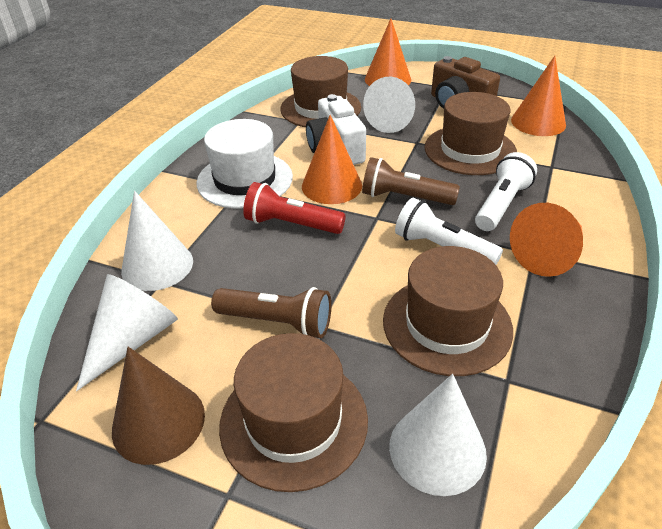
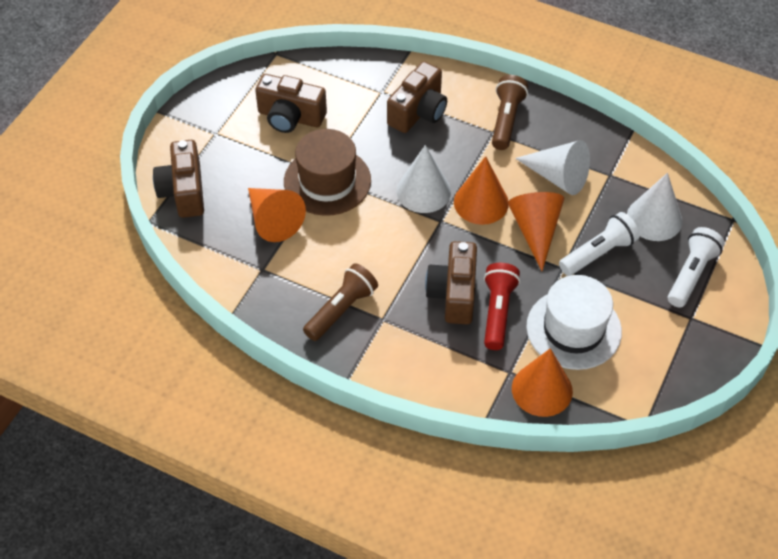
brown camera: 1 -> 4
brown cone: 1 -> 0
brown hat: 4 -> 1
white camera: 1 -> 0
white cone: 4 -> 3

